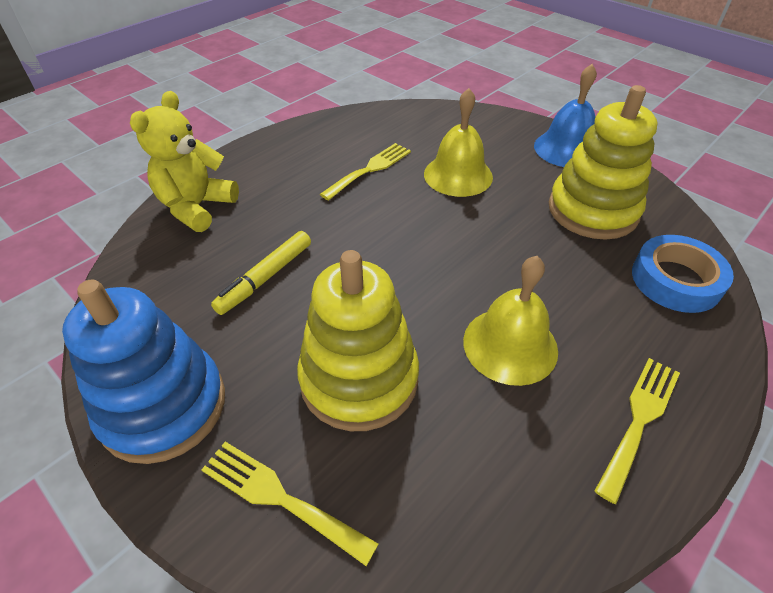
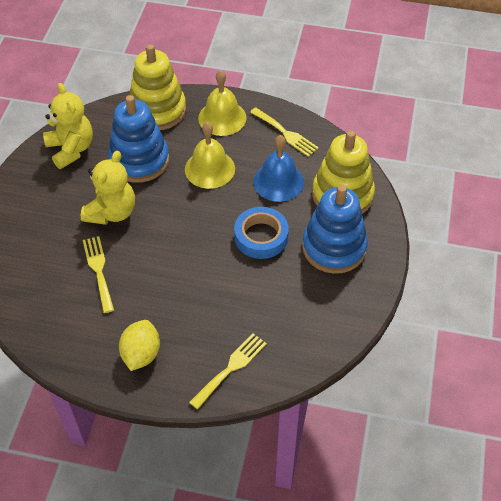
blue stacking toy: 1 -> 2
yellow lemon: 0 -> 1
yellow marker: 1 -> 0
yellow teddy bear: 1 -> 2

